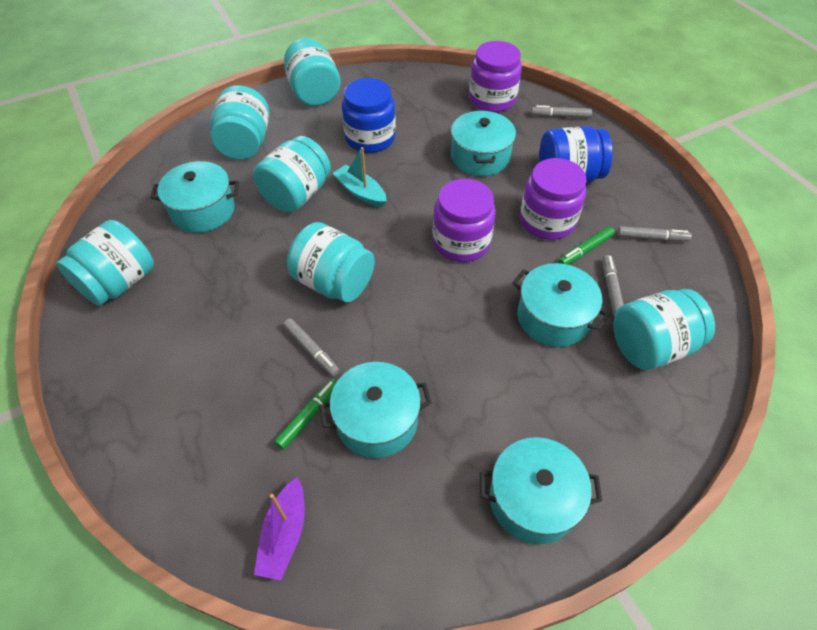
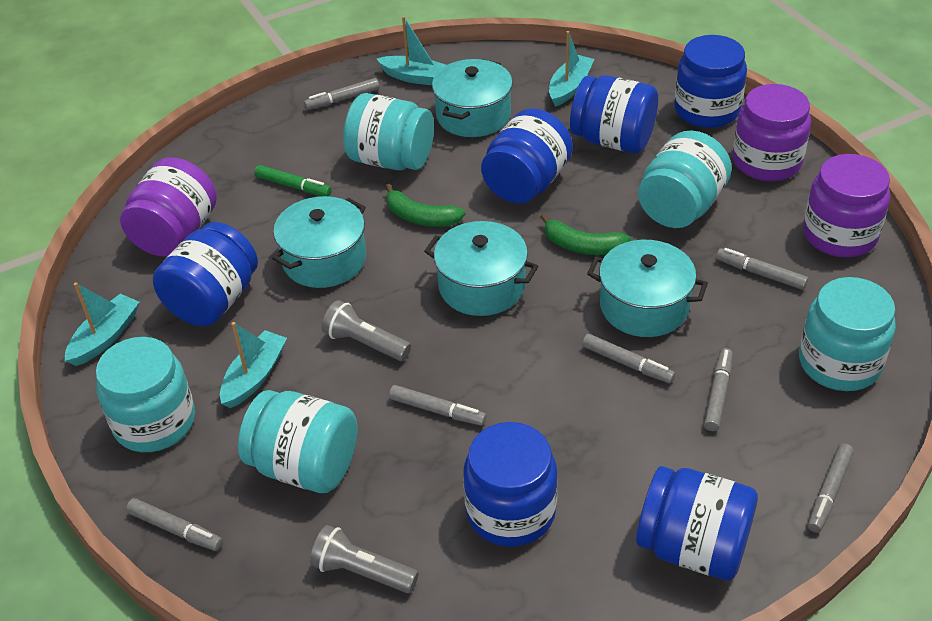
blue jar: 2 -> 6
green banana: 0 -> 2
green marker: 2 -> 1
grey flashlight: 0 -> 2
grey marker: 4 -> 7
purple boat: 1 -> 0
turquoise boat: 1 -> 4
turquoise jar: 6 -> 5
turquoise pot: 5 -> 4

